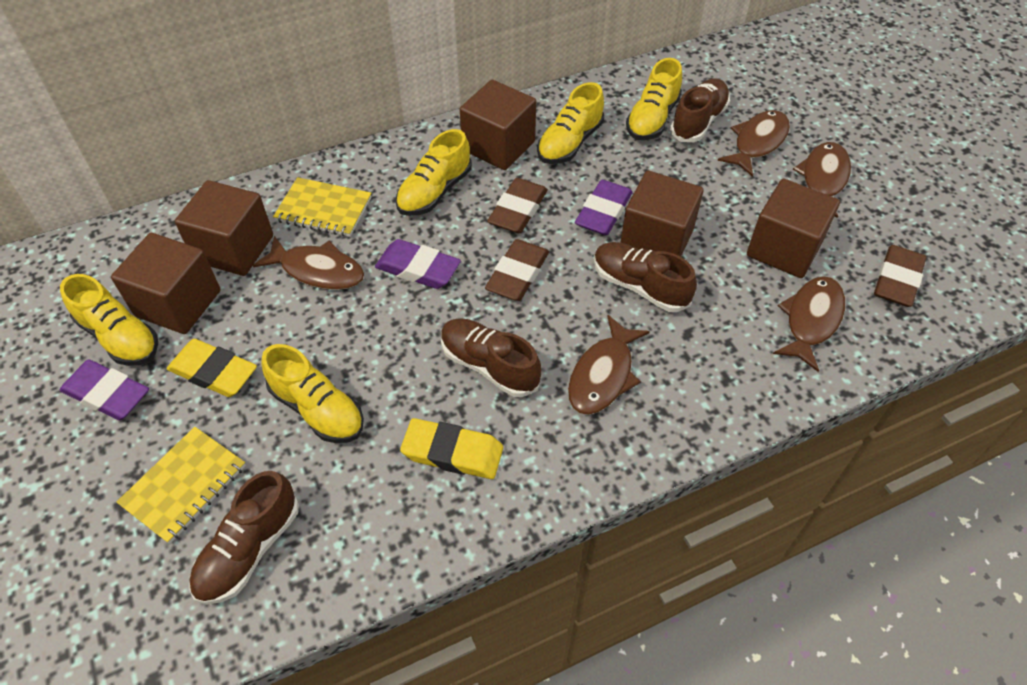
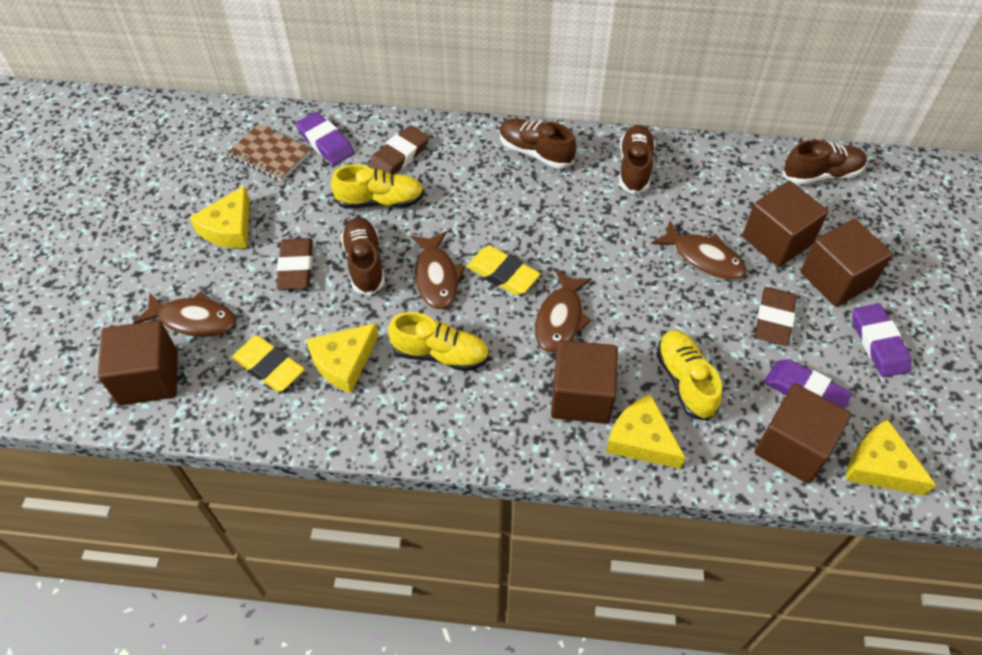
brown fish: 5 -> 4
brown notebook: 0 -> 1
yellow cheese: 0 -> 4
yellow notebook: 2 -> 0
yellow shoe: 5 -> 3

